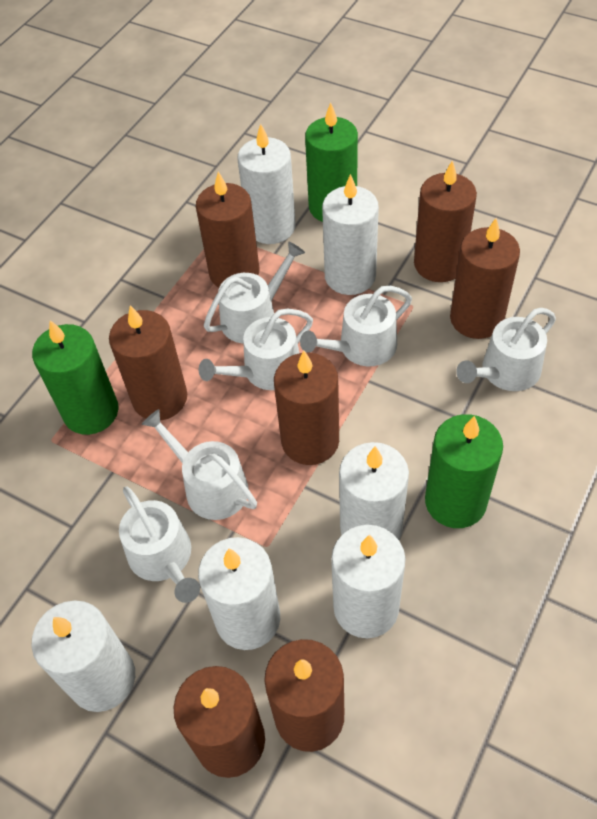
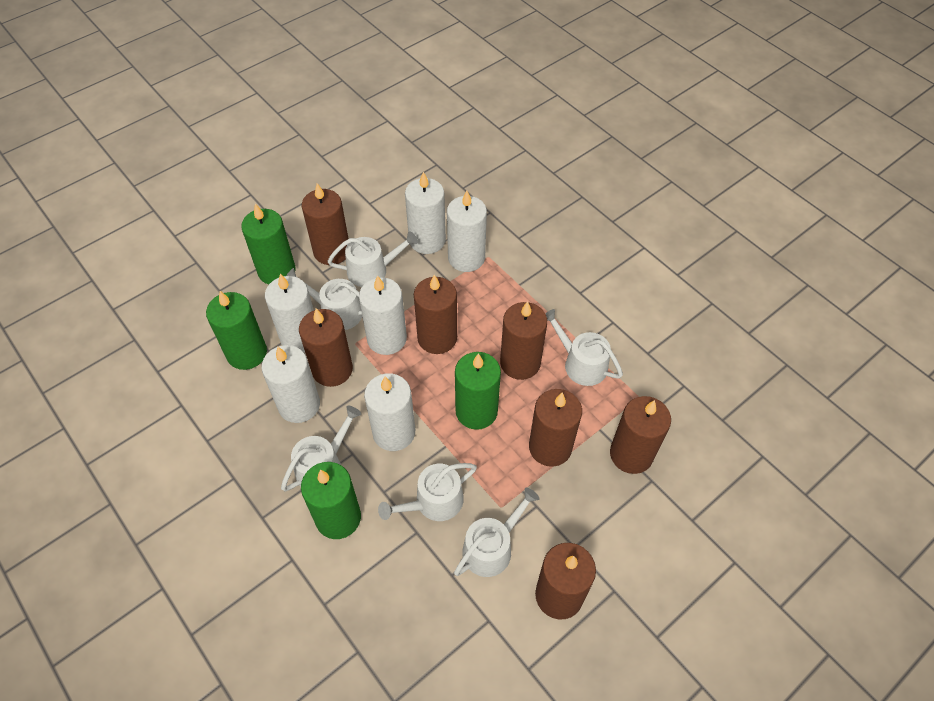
green candle: 3 -> 4

